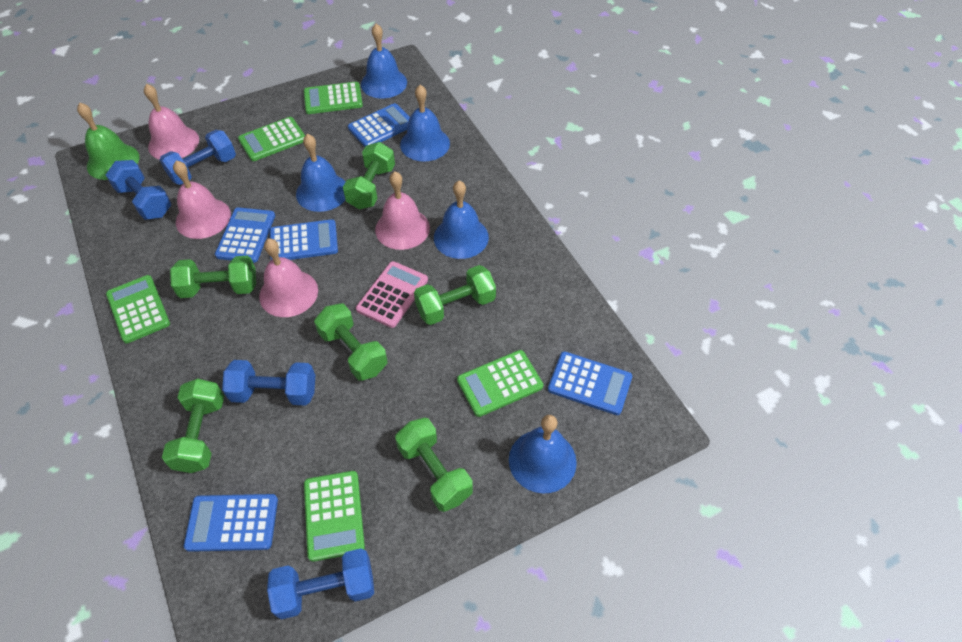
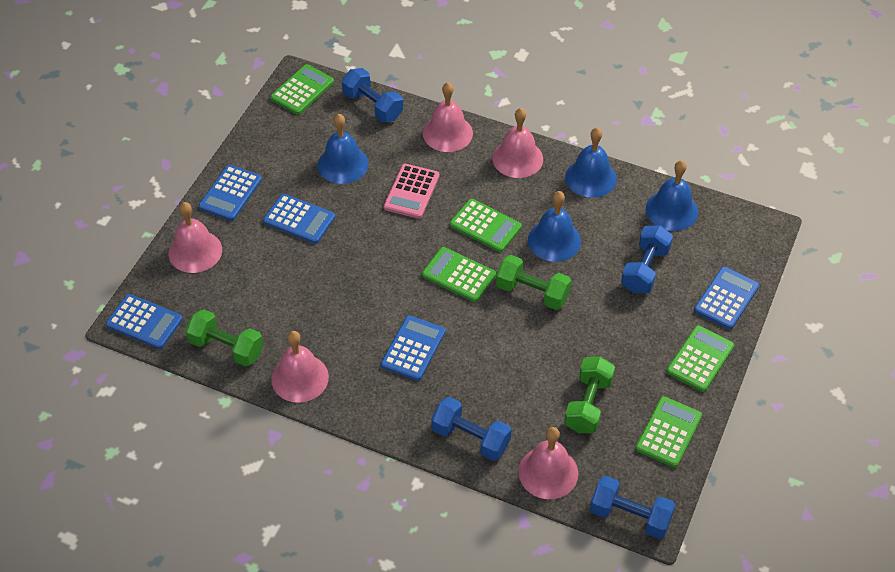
blue bell: 5 -> 4
green bell: 1 -> 0
green dumbbell: 6 -> 3
pink bell: 4 -> 5

